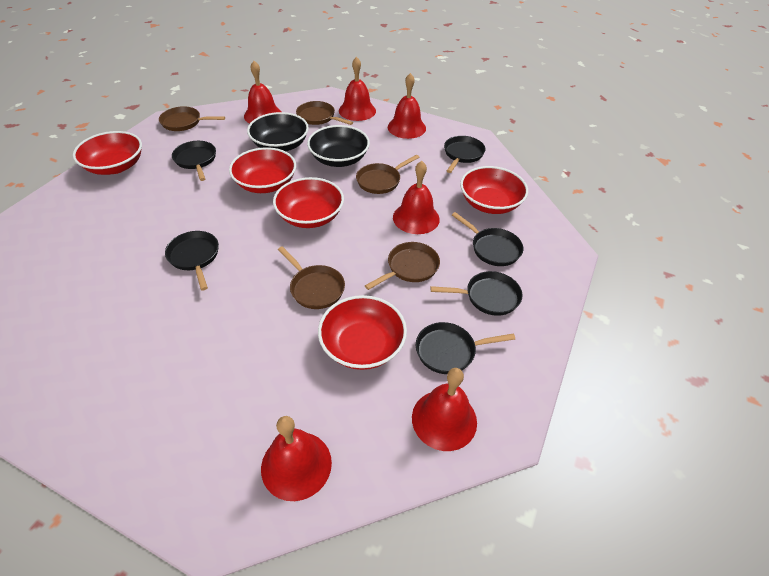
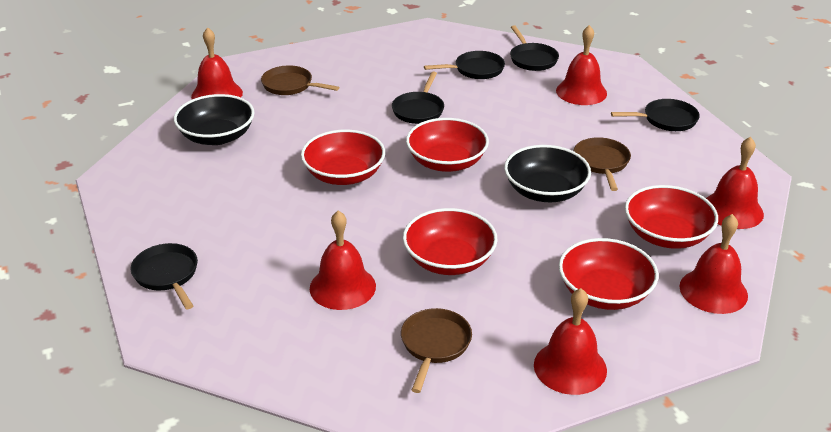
black pan: 6 -> 5
brown pan: 5 -> 3

